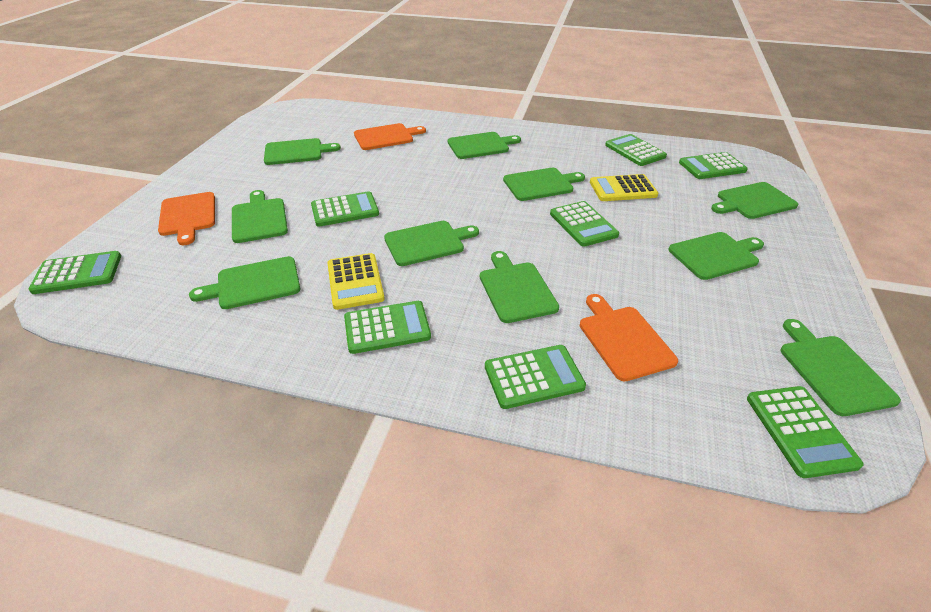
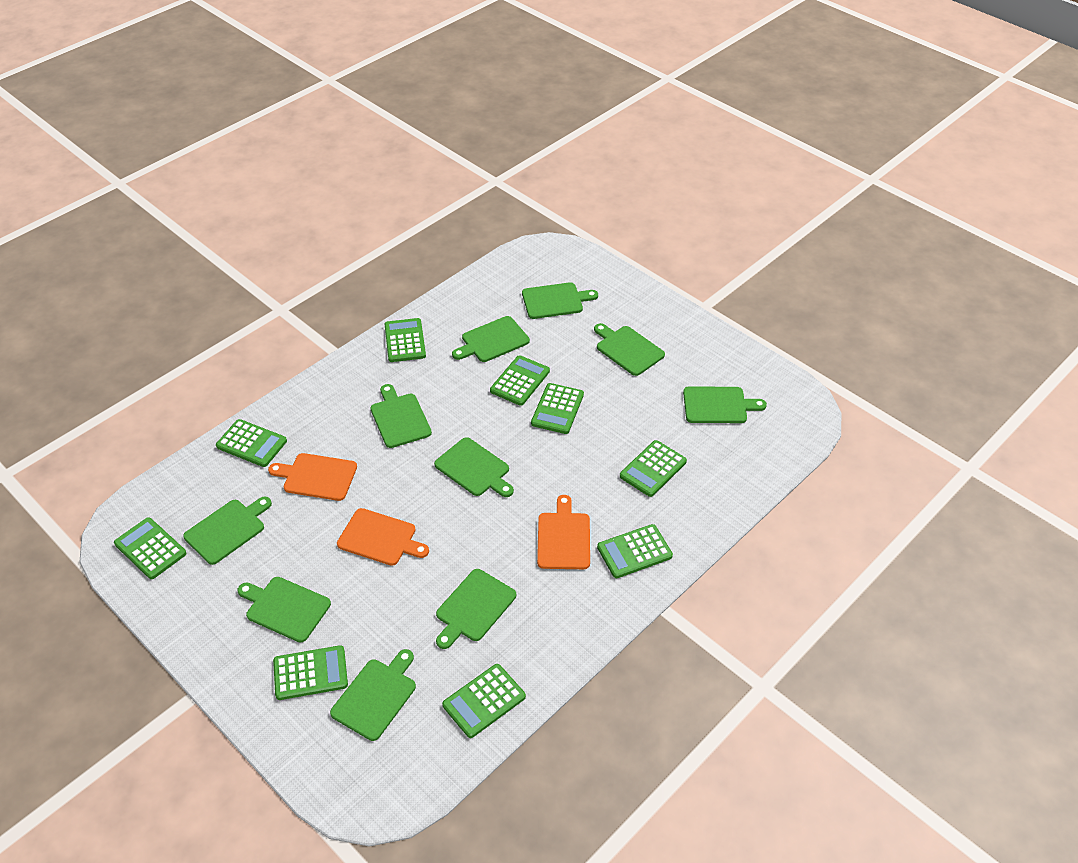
green calculator: 8 -> 9
yellow calculator: 2 -> 0

